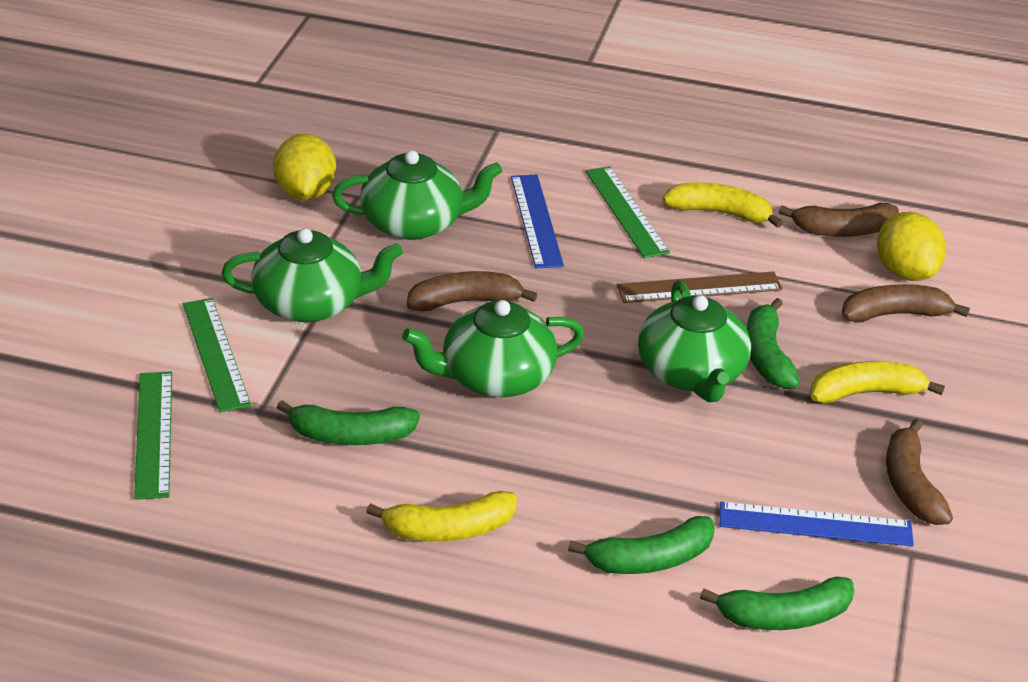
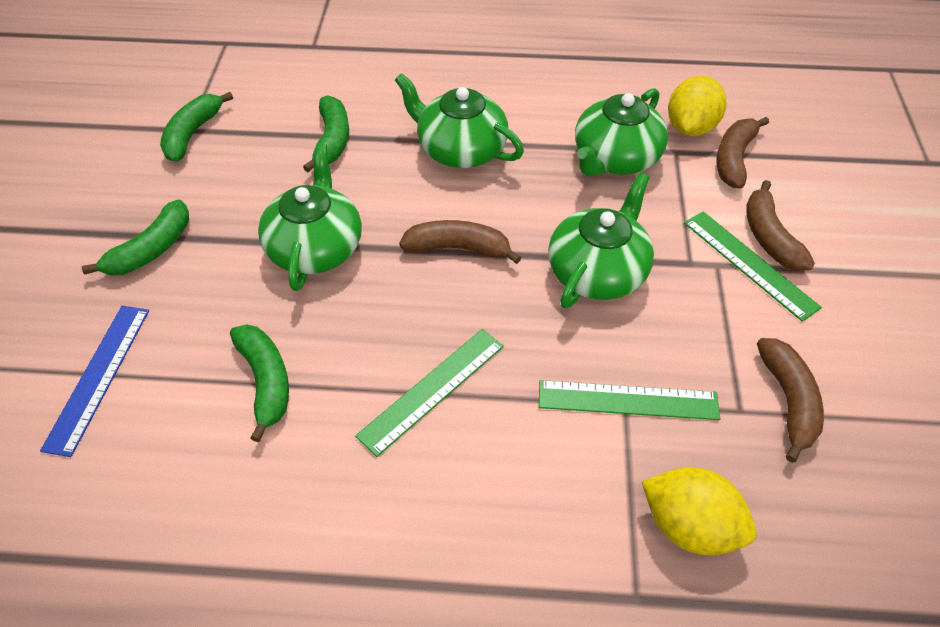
blue ruler: 2 -> 1
brown ruler: 1 -> 0
yellow banana: 3 -> 0

